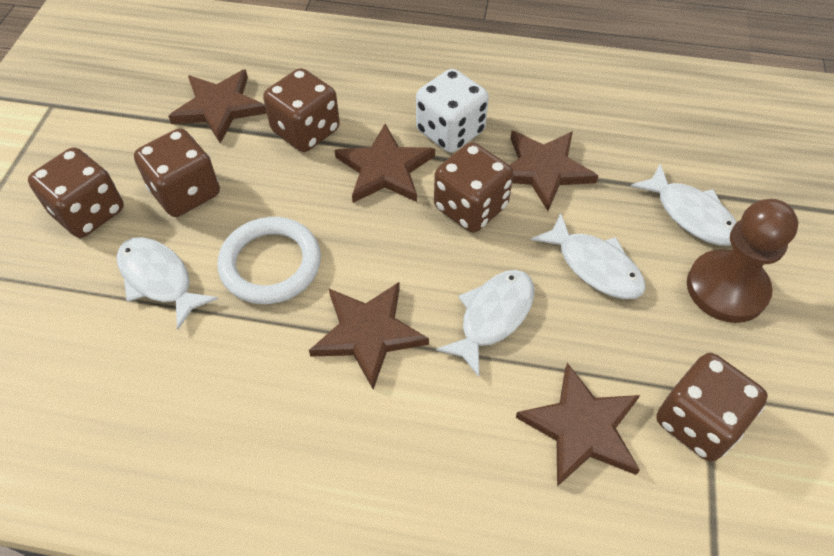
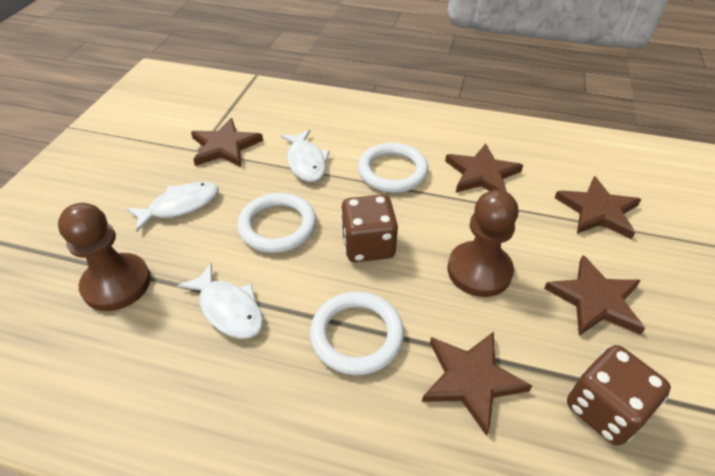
brown dice: 5 -> 2
brown pawn: 1 -> 2
white dice: 1 -> 0
white fish: 4 -> 3
white ring: 1 -> 3

